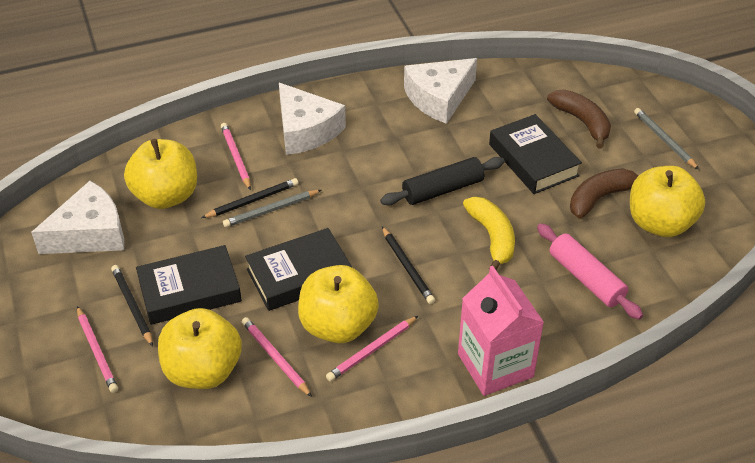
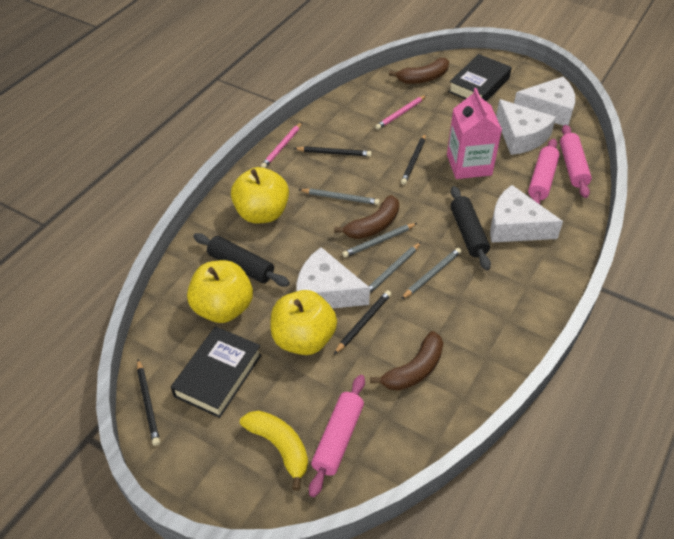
black book: 3 -> 2
black pencil: 3 -> 4
black rolling pin: 1 -> 2
brown banana: 2 -> 3
grey pencil: 2 -> 4
pink pencil: 4 -> 2
pink rolling pin: 1 -> 3
white cheese: 3 -> 4
yellow apple: 4 -> 3

